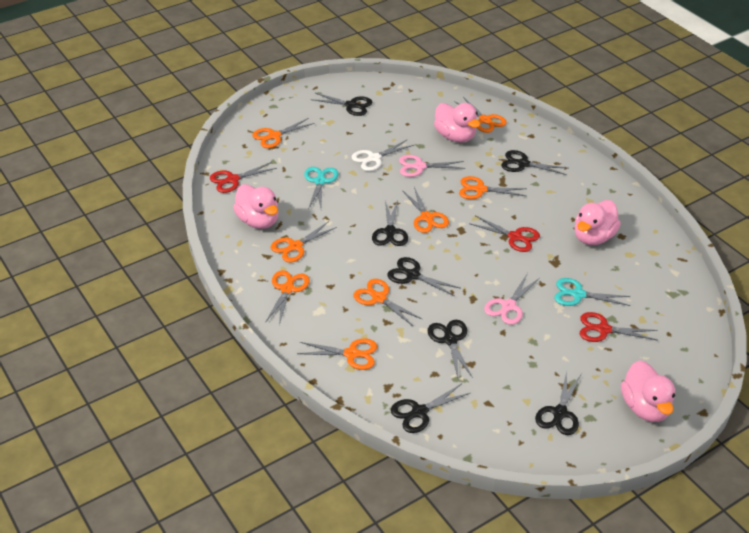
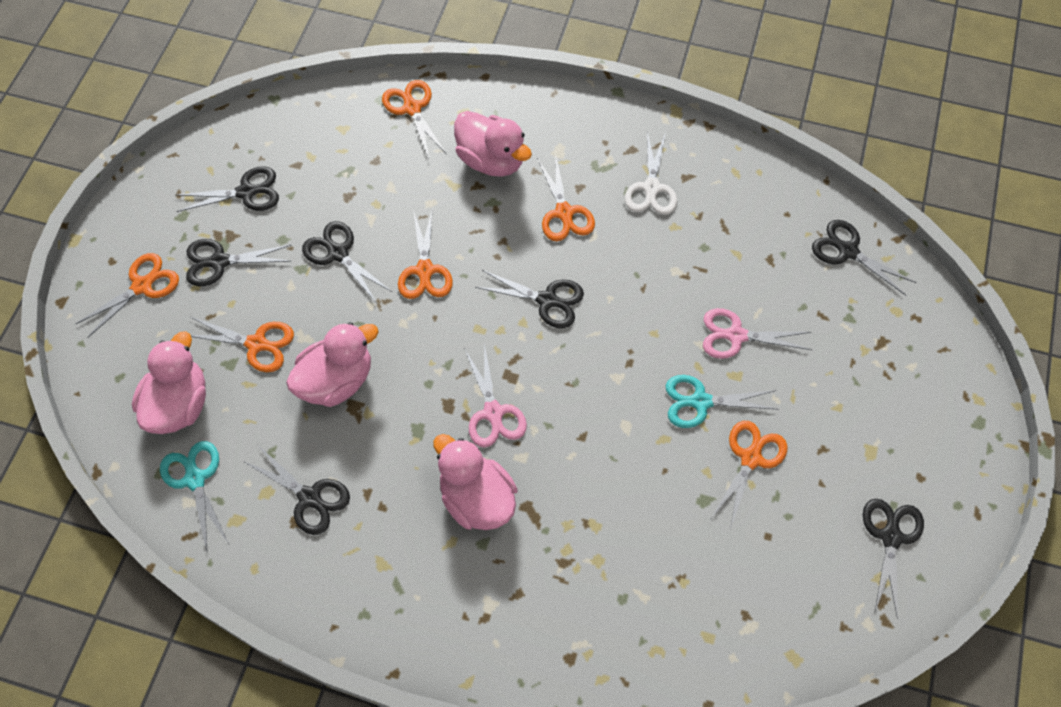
orange scissors: 8 -> 6
red scissors: 3 -> 0

